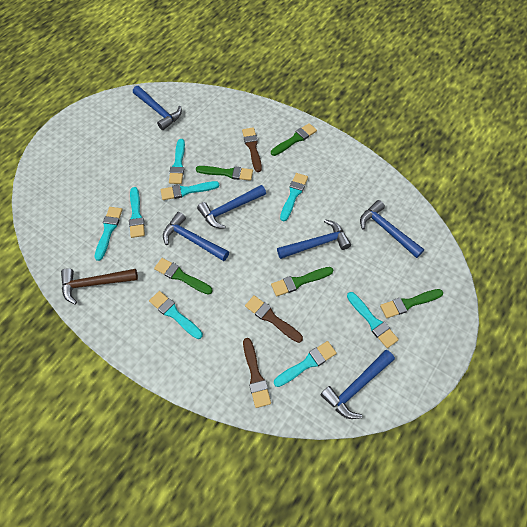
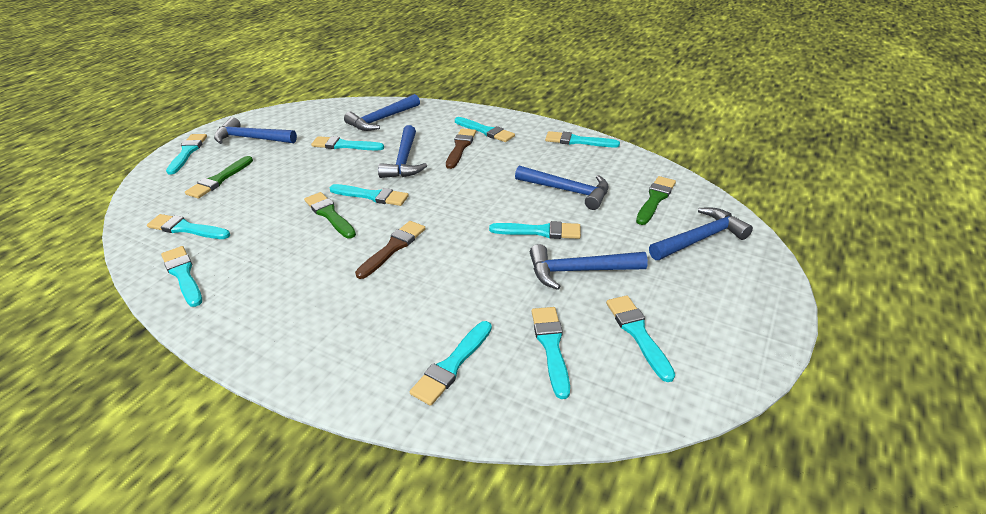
brown brush: 3 -> 2
brown hammer: 1 -> 0
green brush: 5 -> 3
turquoise brush: 8 -> 11

